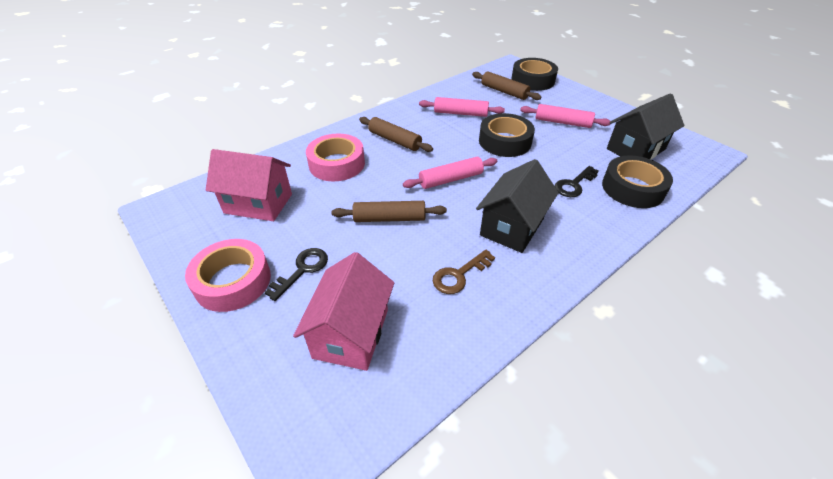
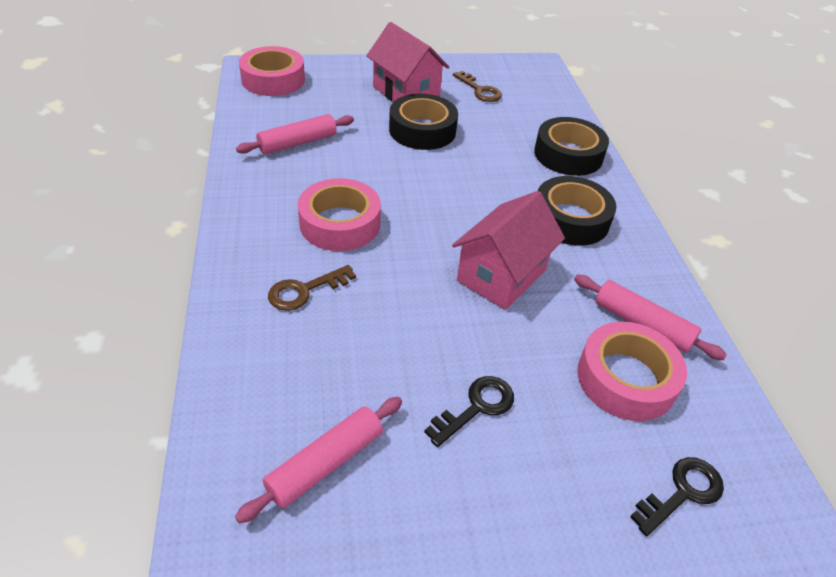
black house: 2 -> 0
brown key: 1 -> 2
brown rolling pin: 3 -> 0
pink tape: 2 -> 3

